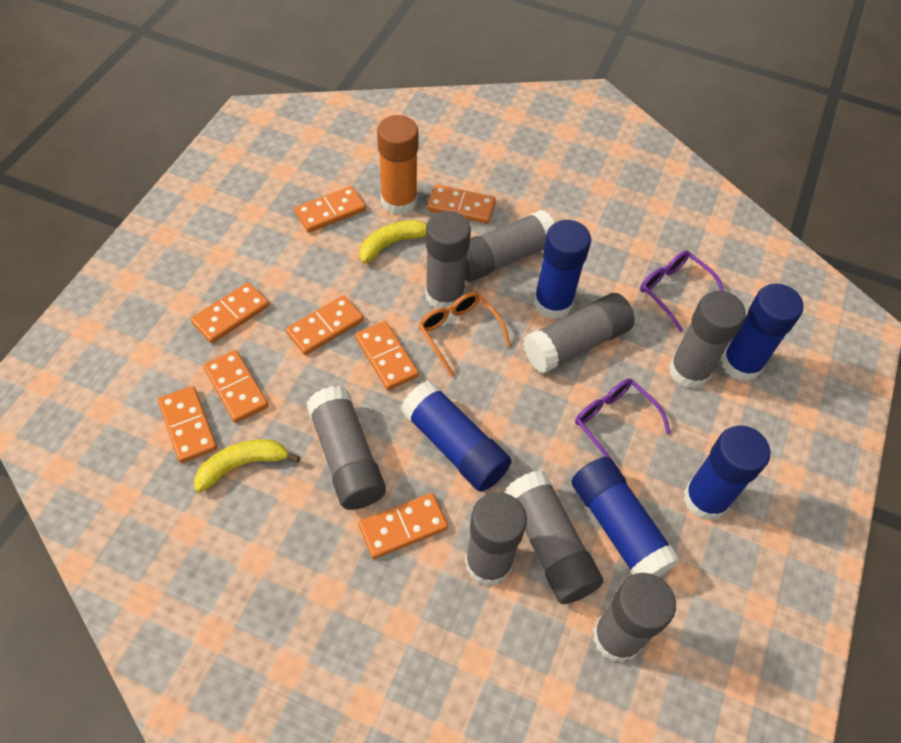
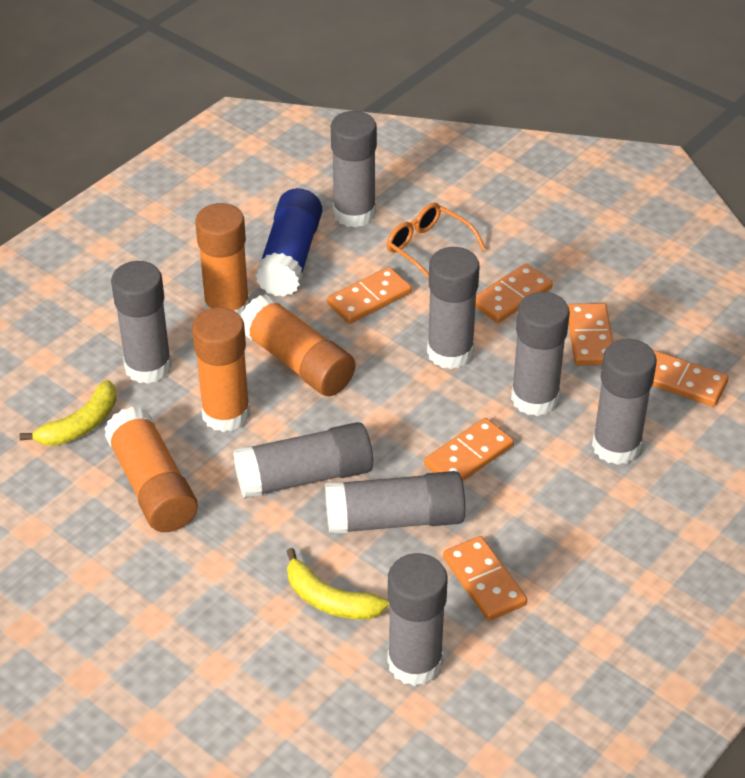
blue glue stick: 5 -> 1
orange domino: 8 -> 6
orange glue stick: 1 -> 4
purple glasses: 2 -> 0

